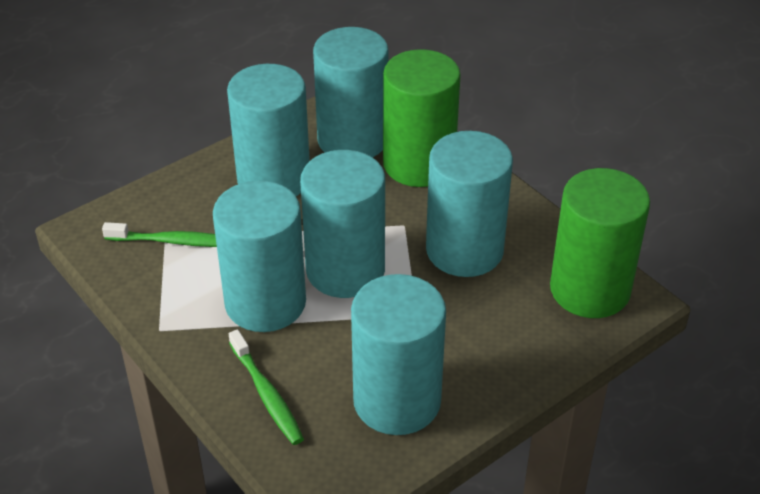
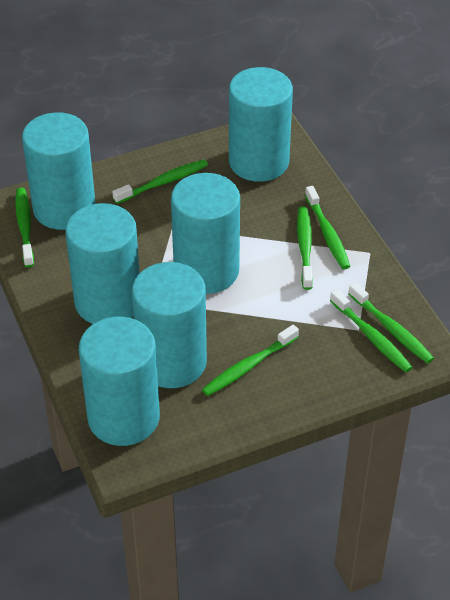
green cylinder: 2 -> 0
green toothbrush: 2 -> 7

